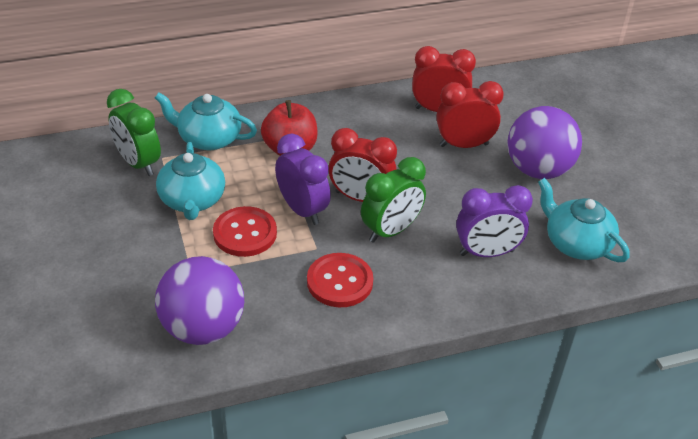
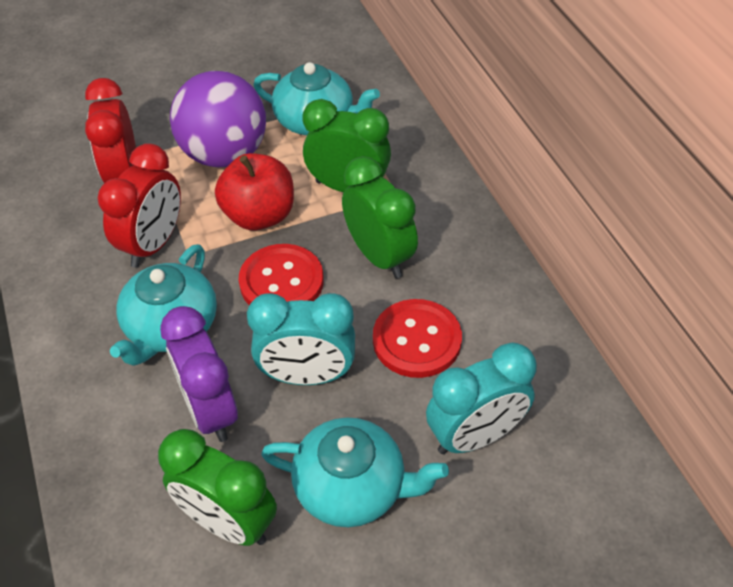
green clock: 2 -> 3
purple ball: 2 -> 1
purple clock: 2 -> 1
red clock: 3 -> 2
turquoise clock: 0 -> 2

